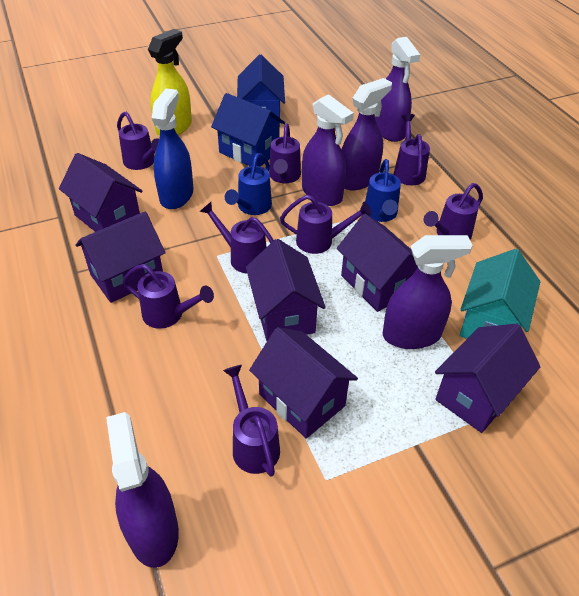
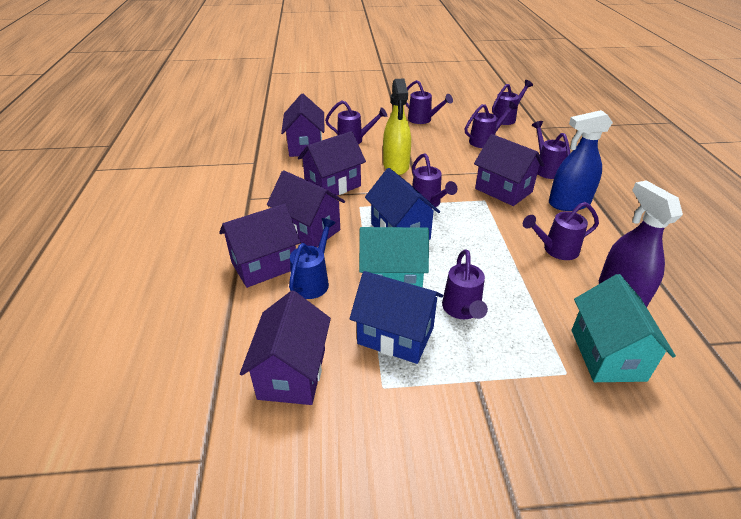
blue watering can: 2 -> 1
purple spray bottle: 5 -> 1
turquoise house: 1 -> 2

